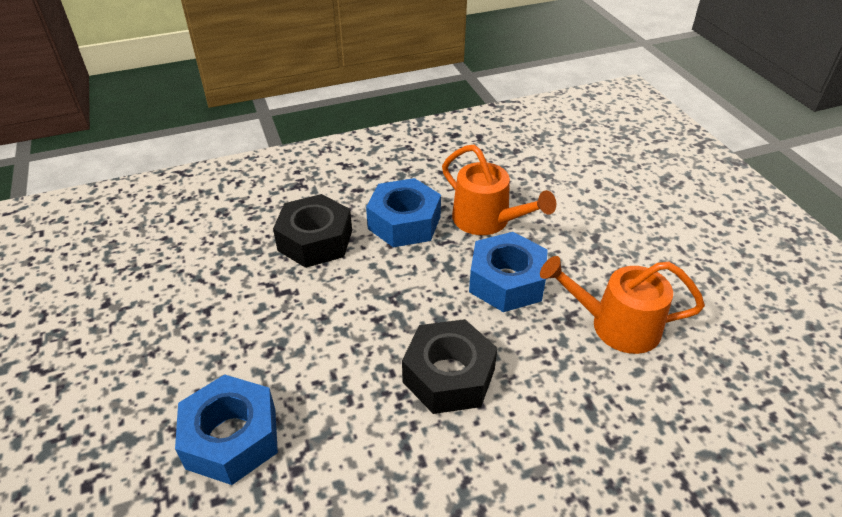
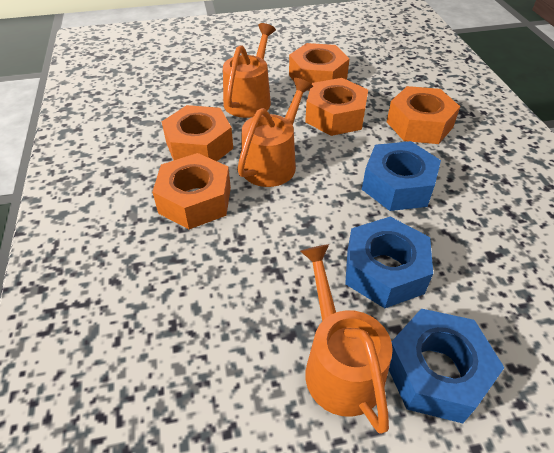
black nut: 2 -> 0
orange nut: 0 -> 5
orange watering can: 2 -> 3

